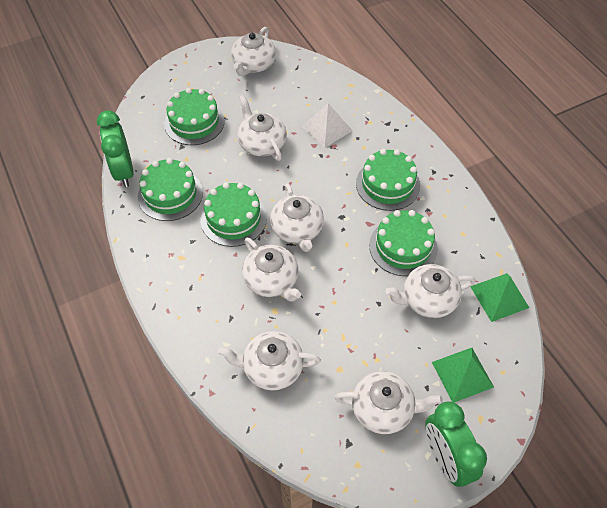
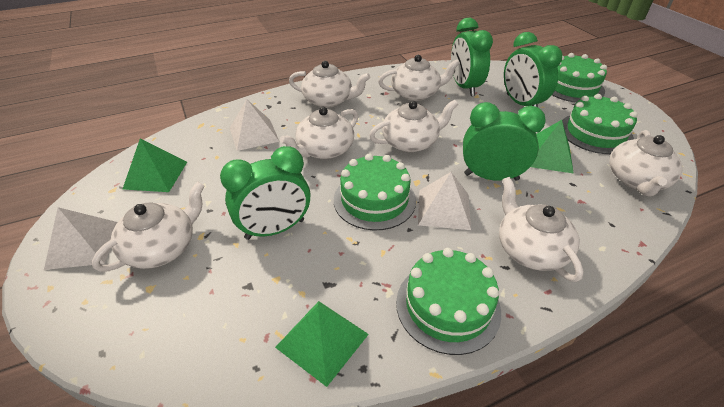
green cake: 5 -> 4
green clock: 2 -> 4
green pyramid: 2 -> 3
white pyramid: 1 -> 3

